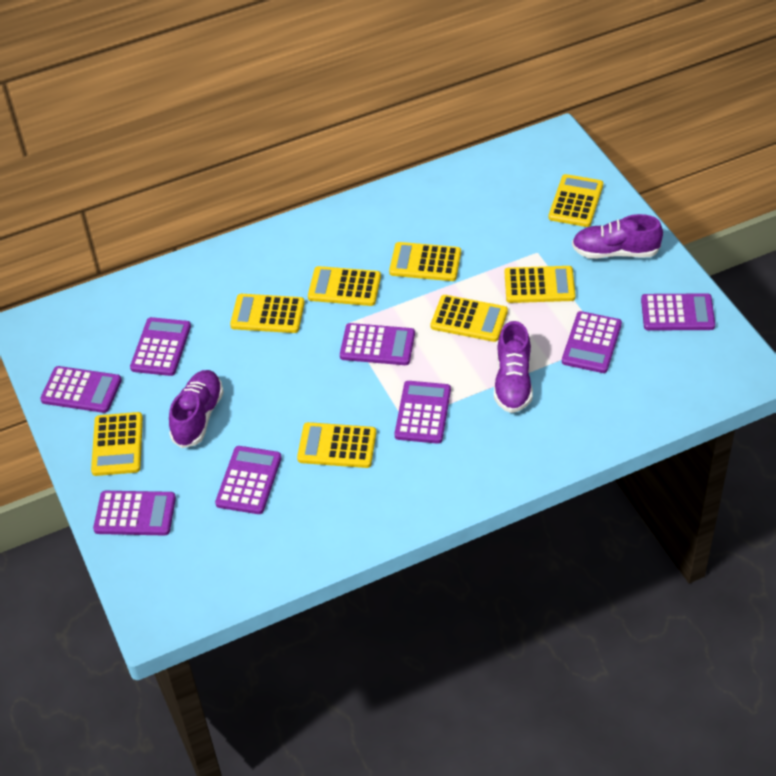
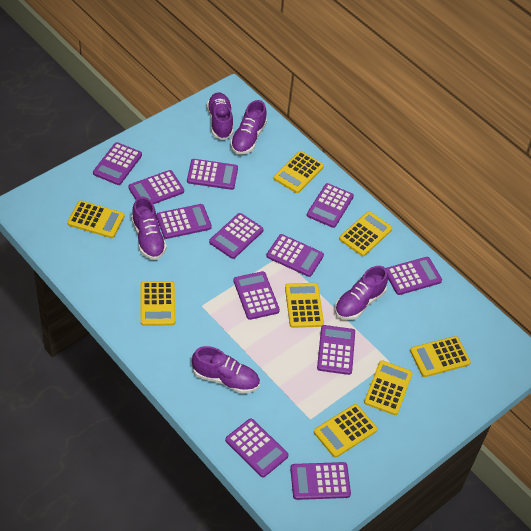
purple calculator: 8 -> 12
purple shoe: 3 -> 5

